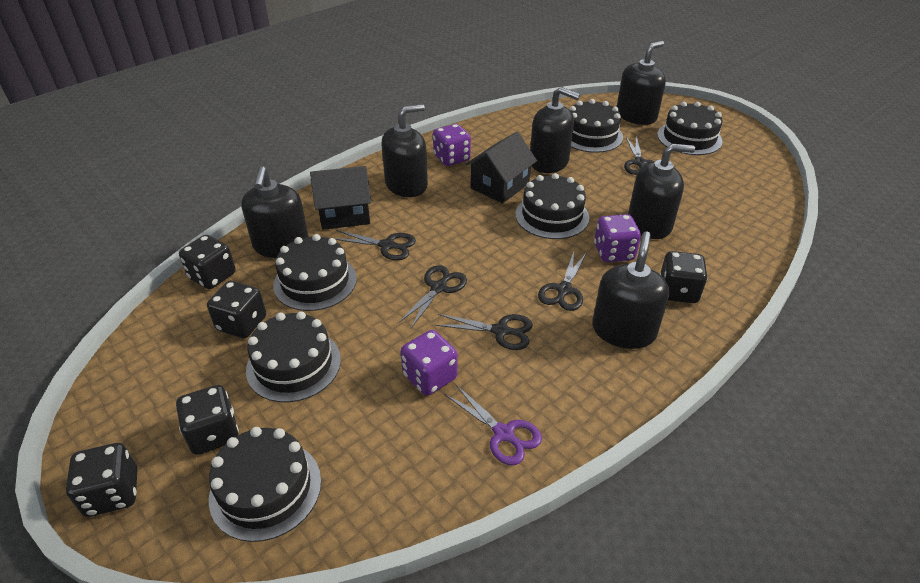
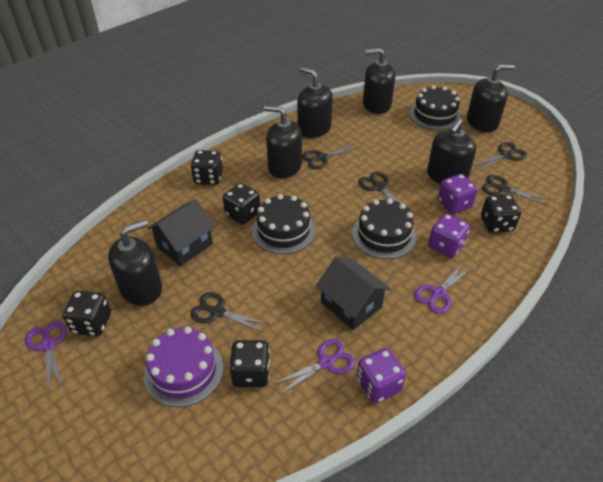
black cake: 6 -> 3
purple cake: 0 -> 1
purple scissors: 1 -> 3

